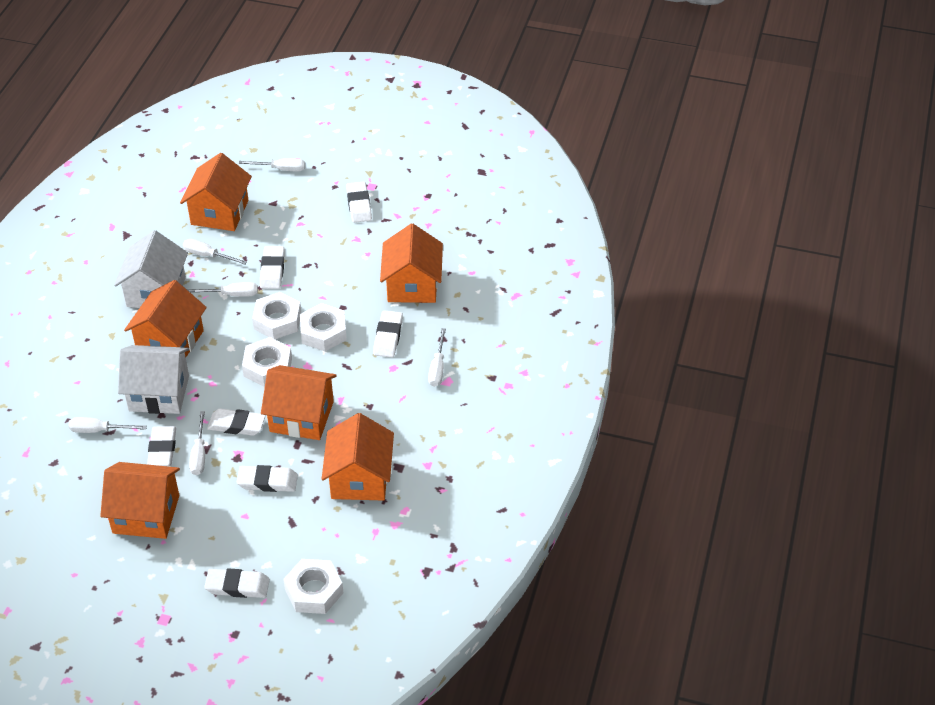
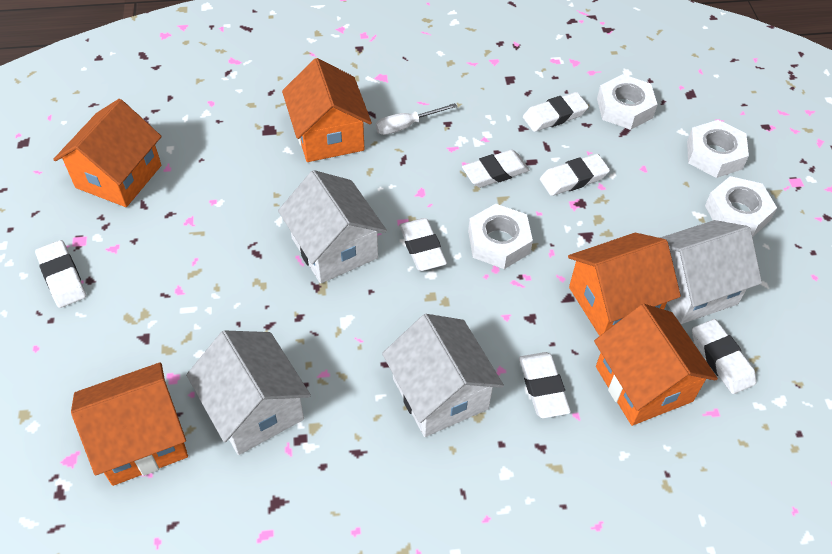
orange house: 6 -> 5
white house: 2 -> 4
white screwdriver: 6 -> 1

